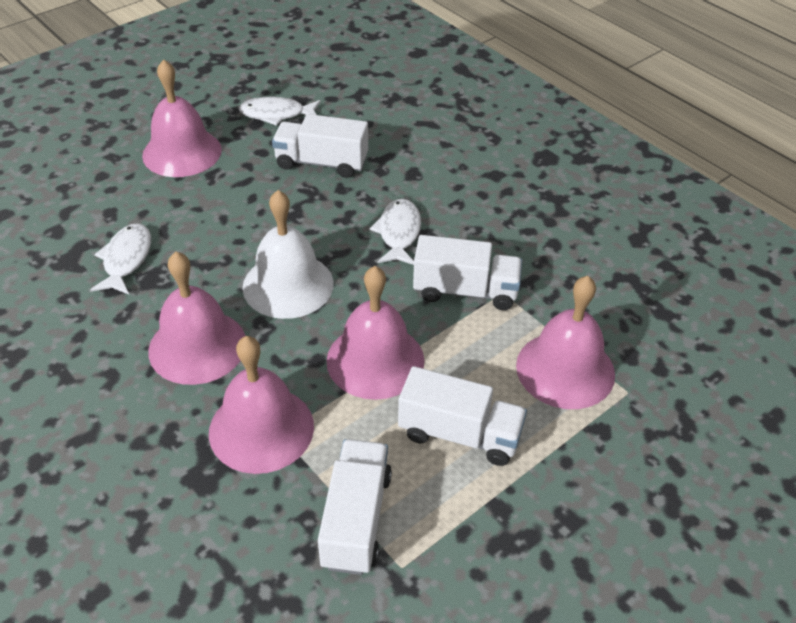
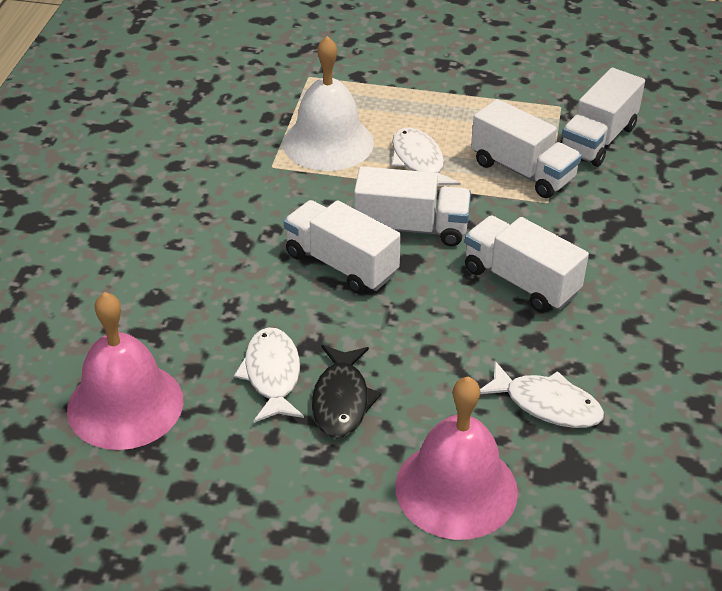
black fish: 0 -> 1
pink bell: 5 -> 2
white truck: 4 -> 5

